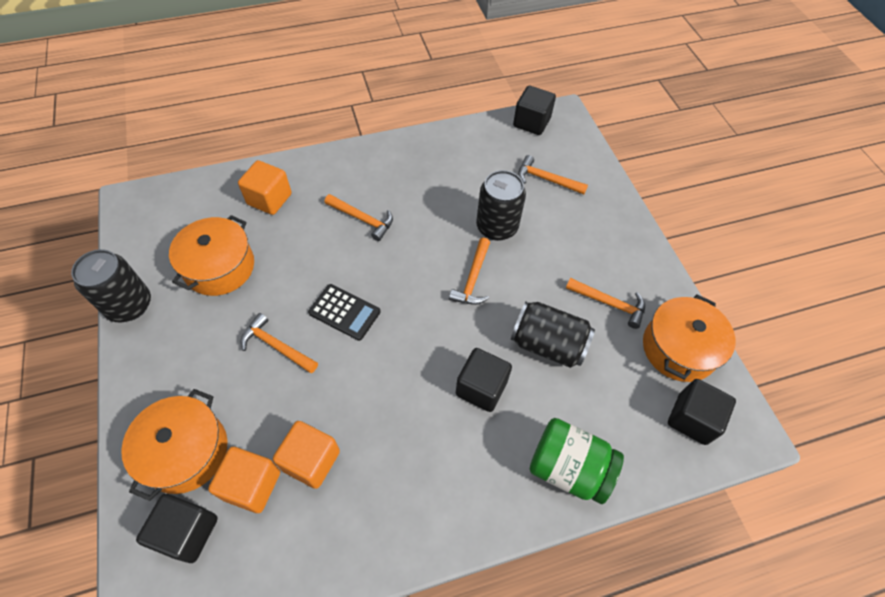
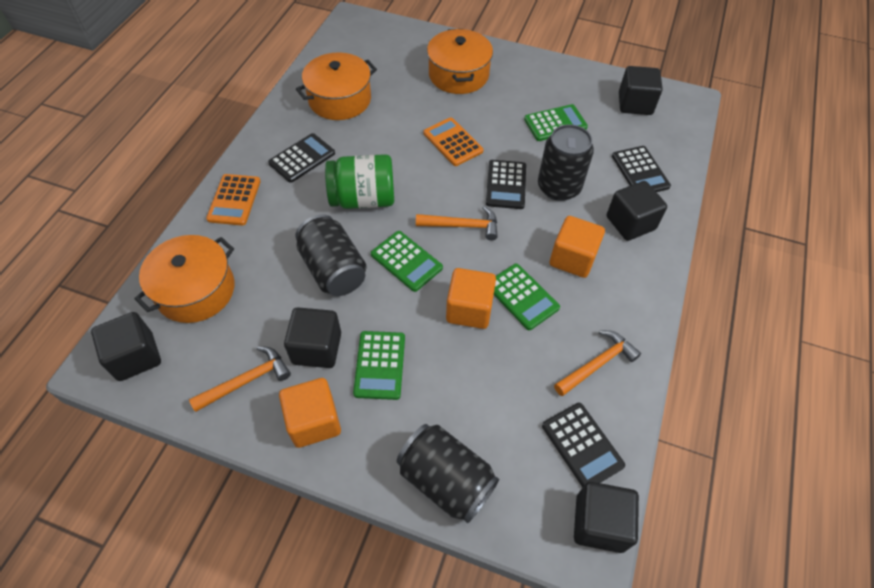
black calculator: 1 -> 4
black cube: 4 -> 5
green calculator: 0 -> 4
orange calculator: 0 -> 2
orange hammer: 5 -> 3

